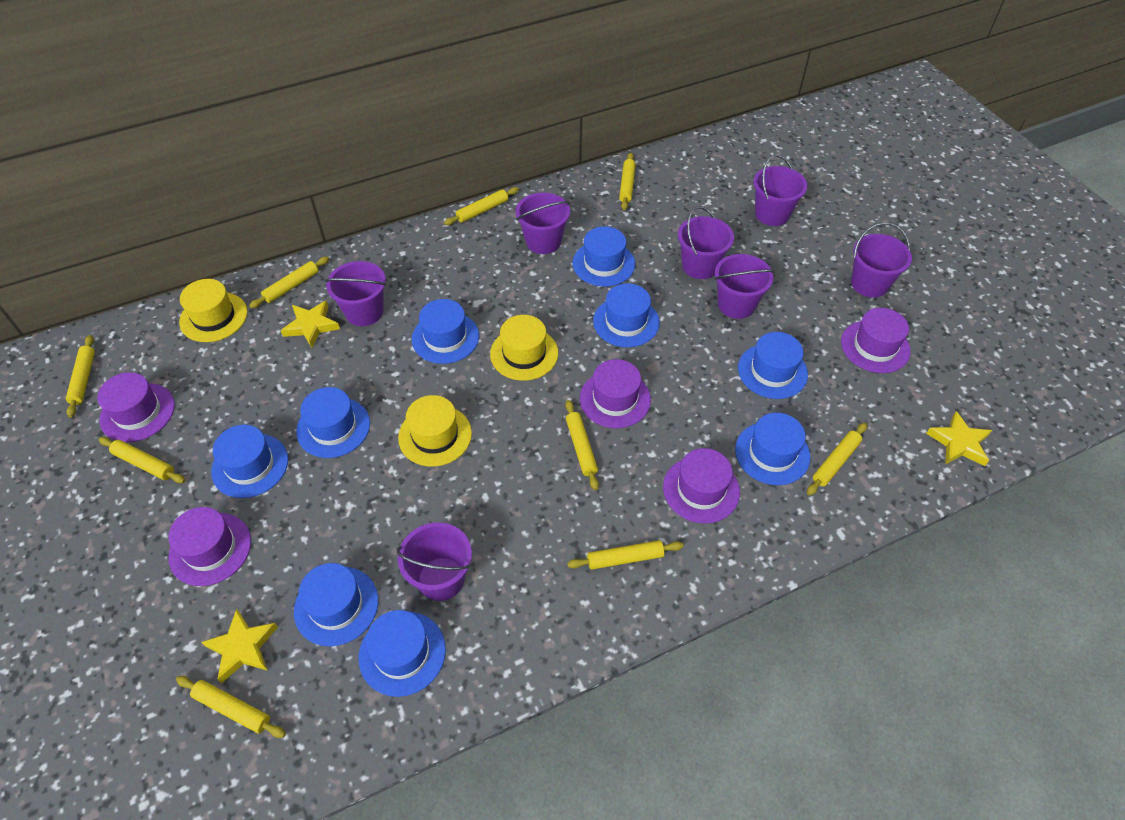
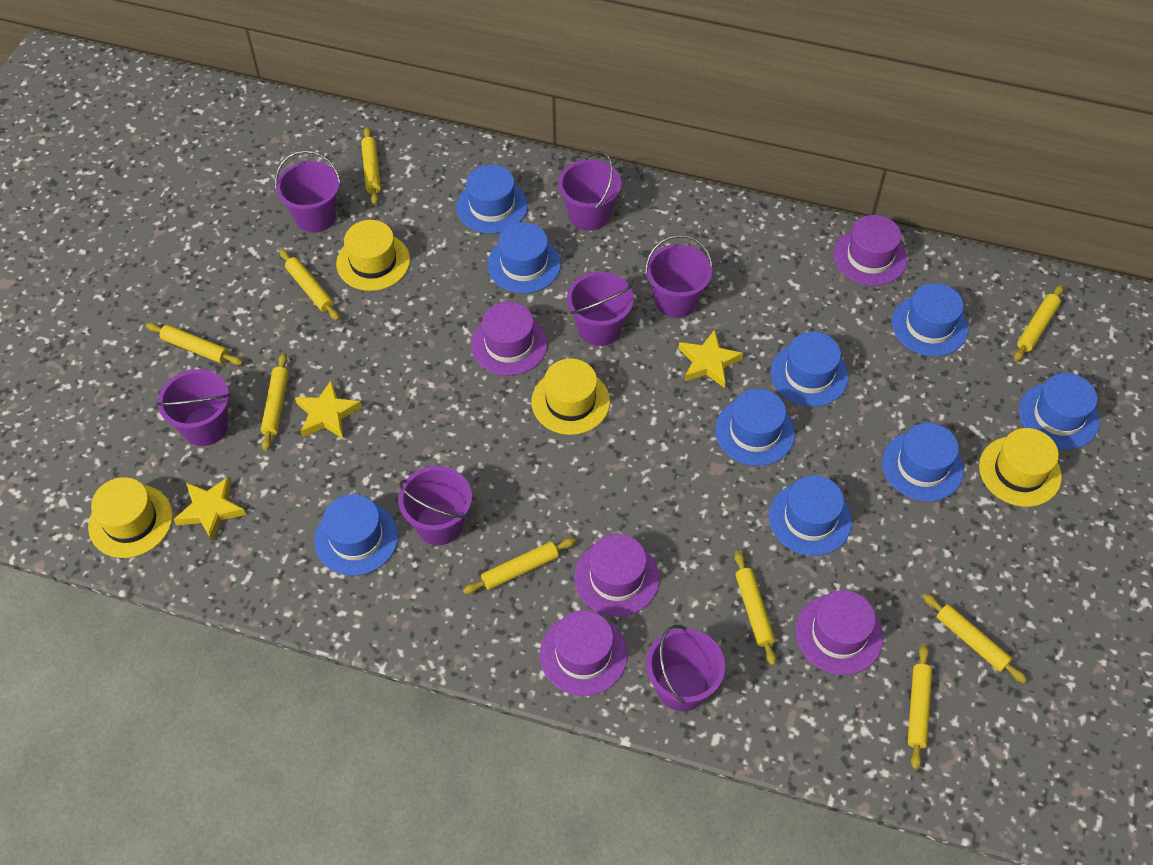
yellow hat: 3 -> 4

